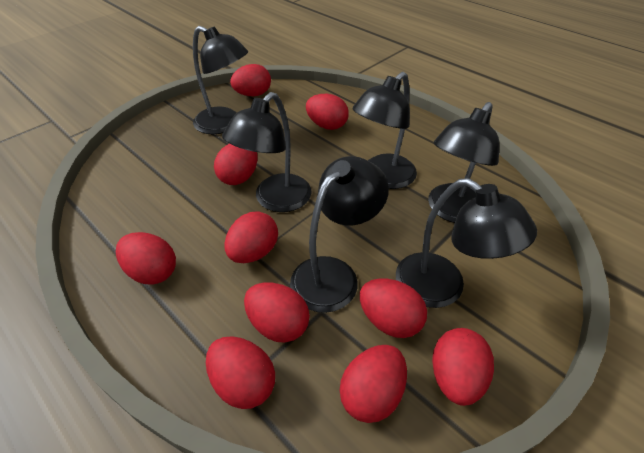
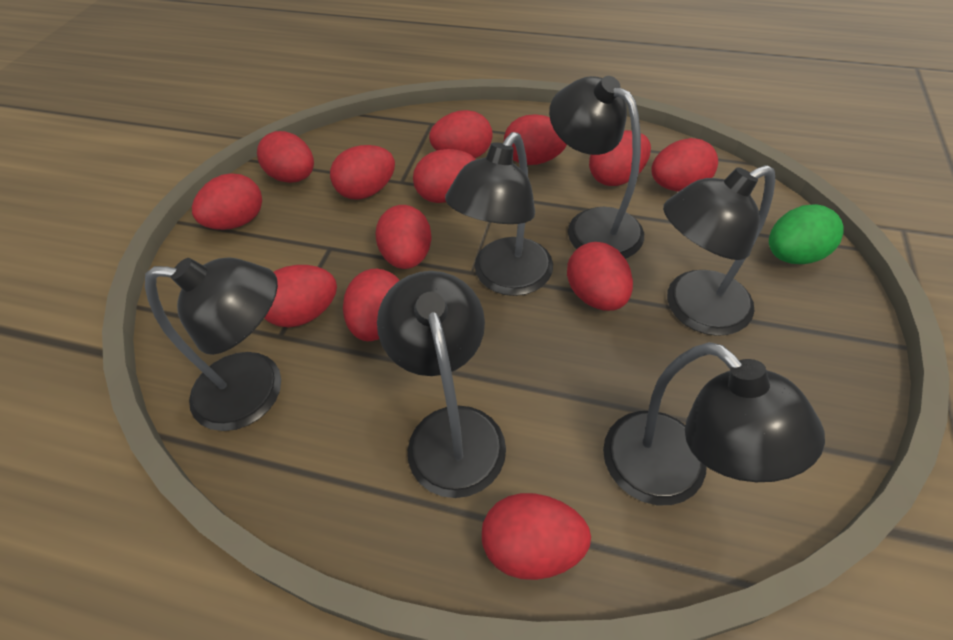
green egg: 0 -> 1
red egg: 10 -> 13

